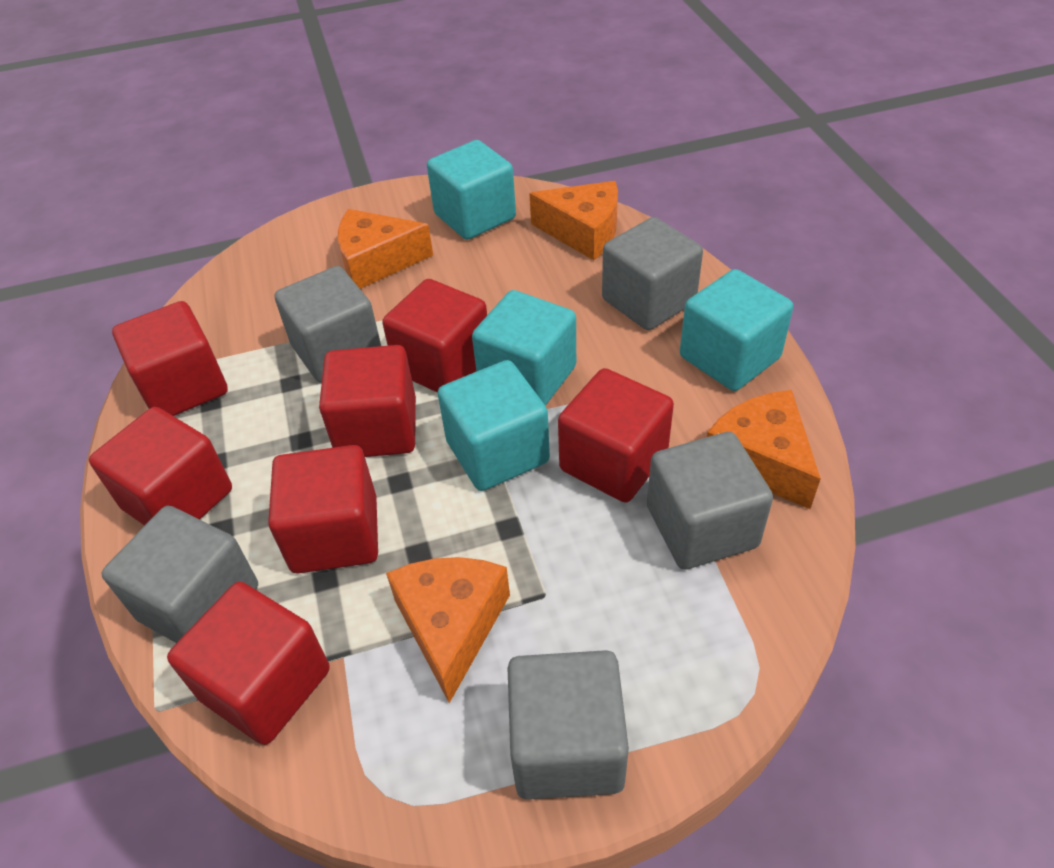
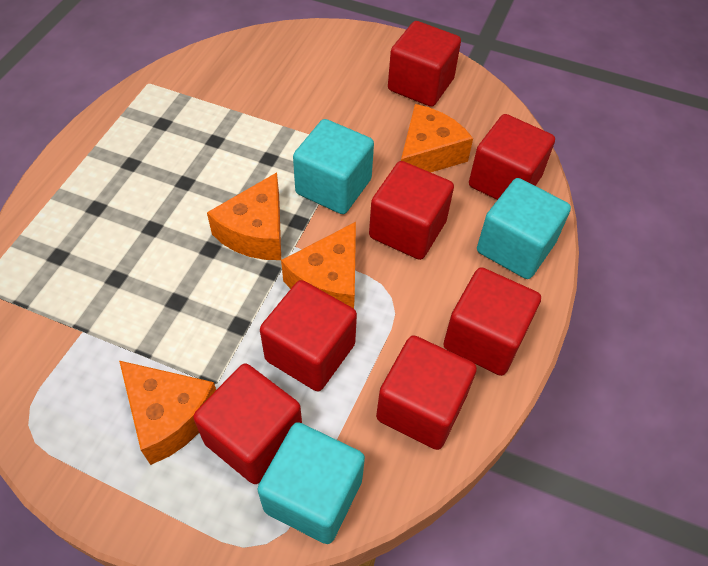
grey cube: 5 -> 0
turquoise cube: 4 -> 3

